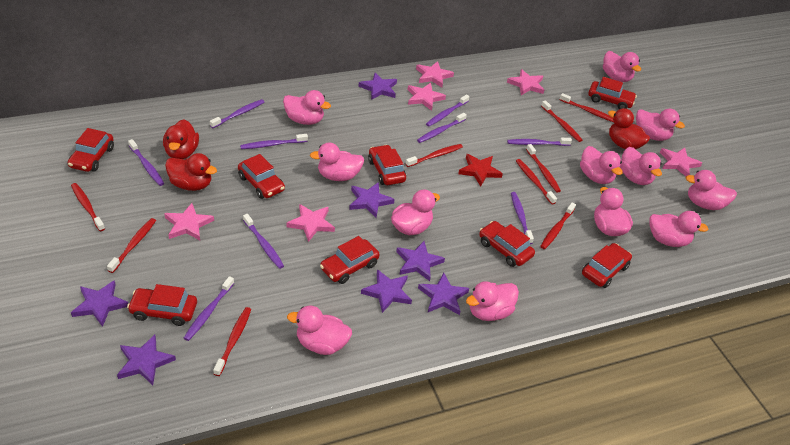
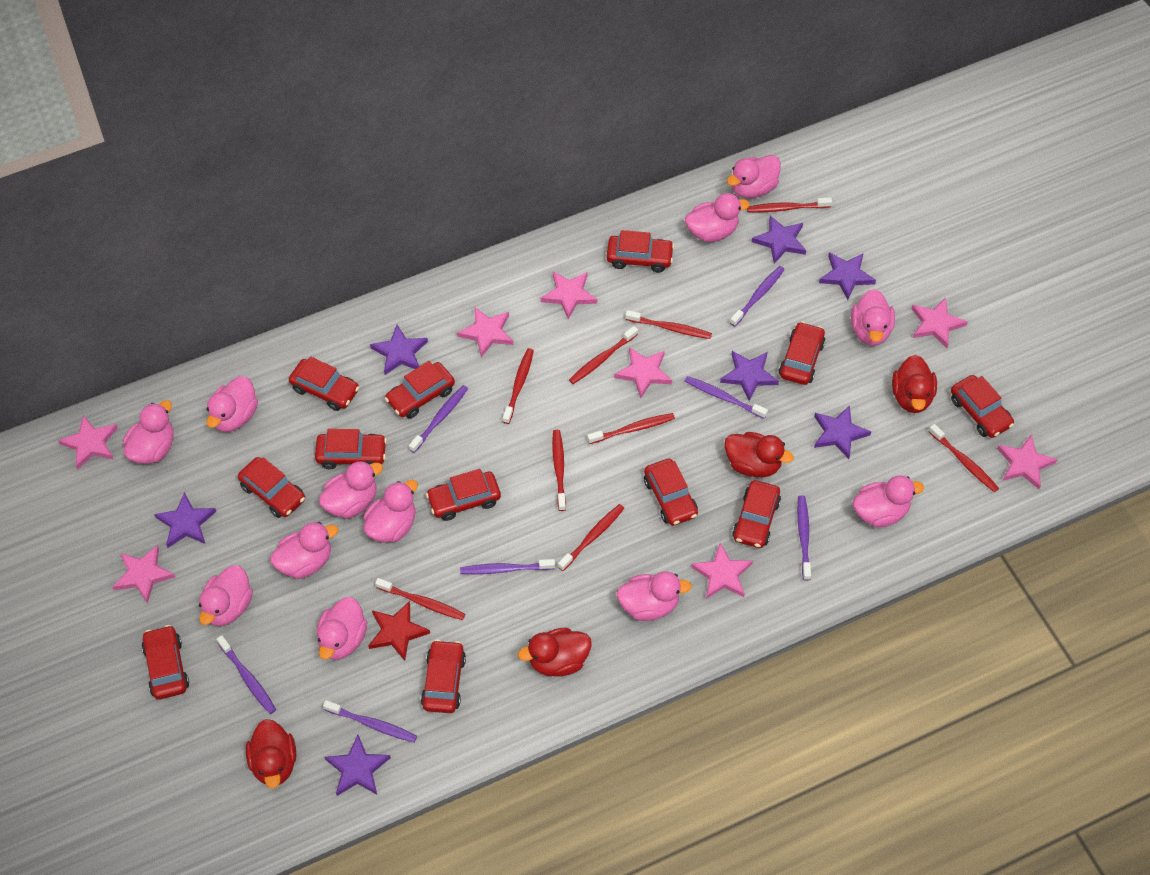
pink star: 6 -> 8
purple toothbrush: 9 -> 7
red car: 8 -> 12
red duck: 3 -> 4

